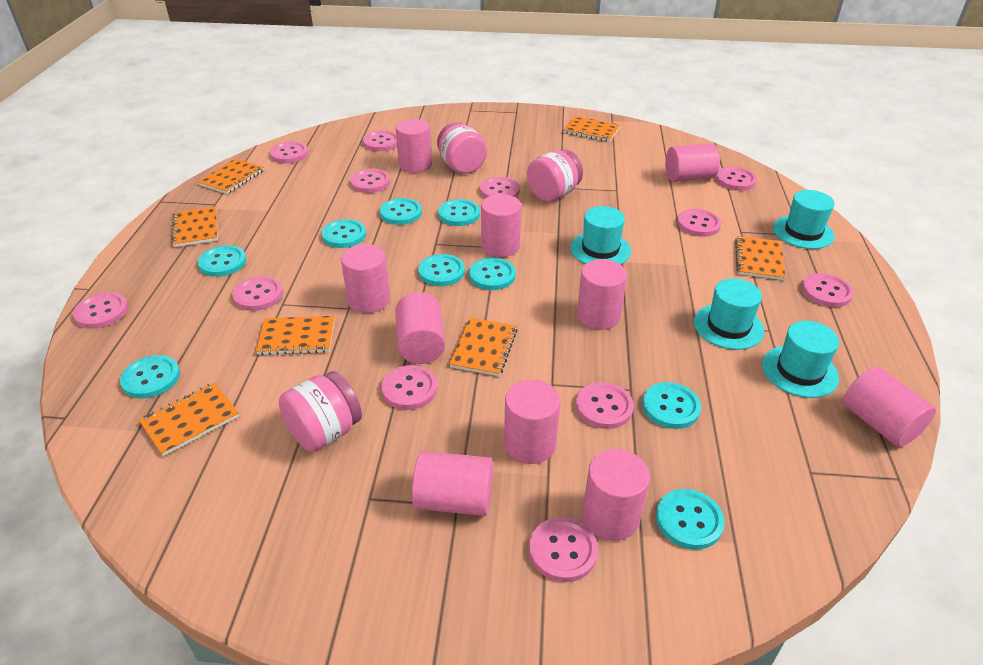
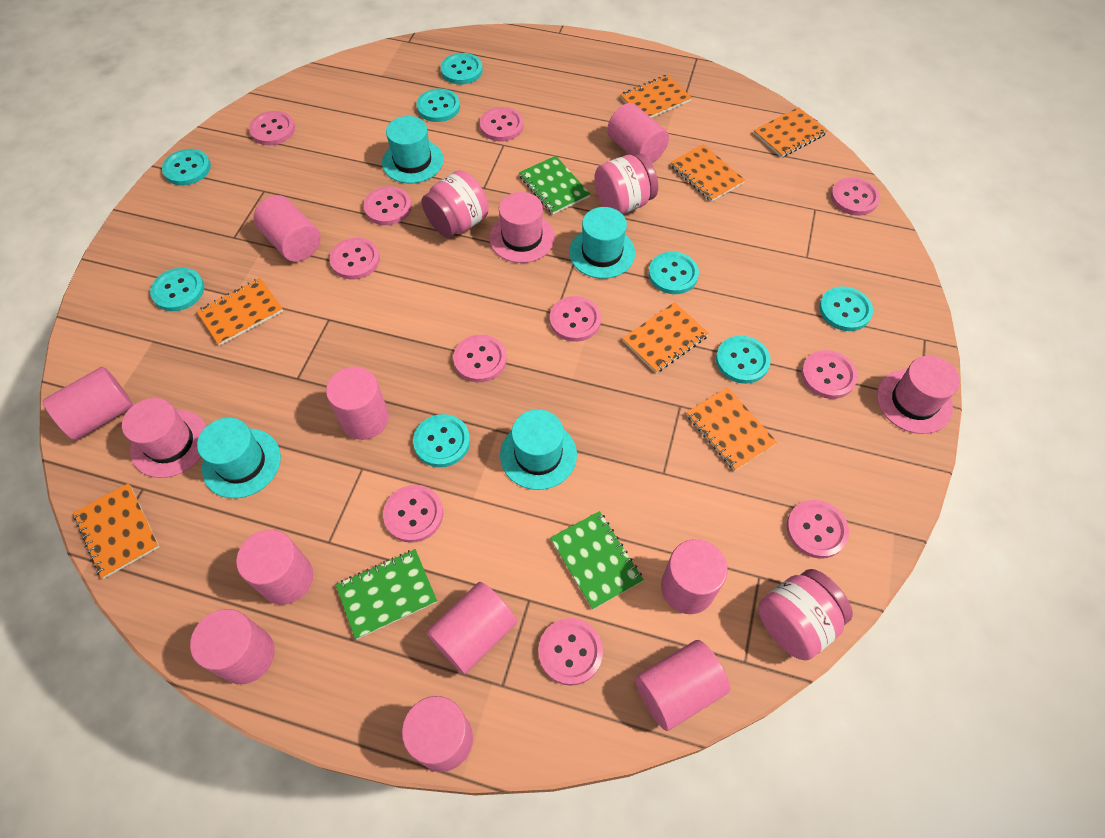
green notebook: 0 -> 3
pink button: 12 -> 11
pink hat: 0 -> 3
turquoise button: 9 -> 8

